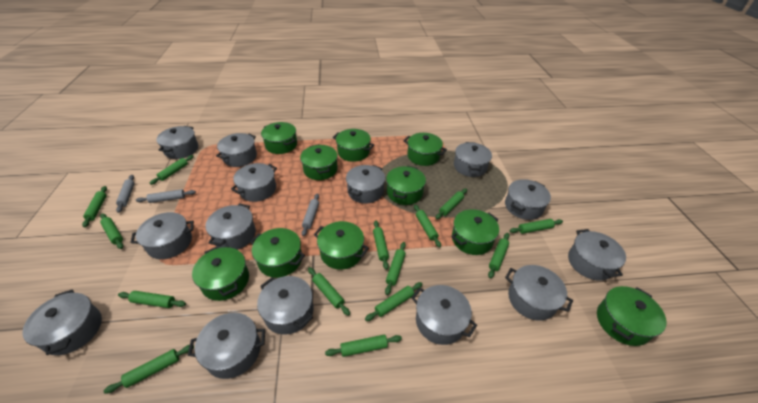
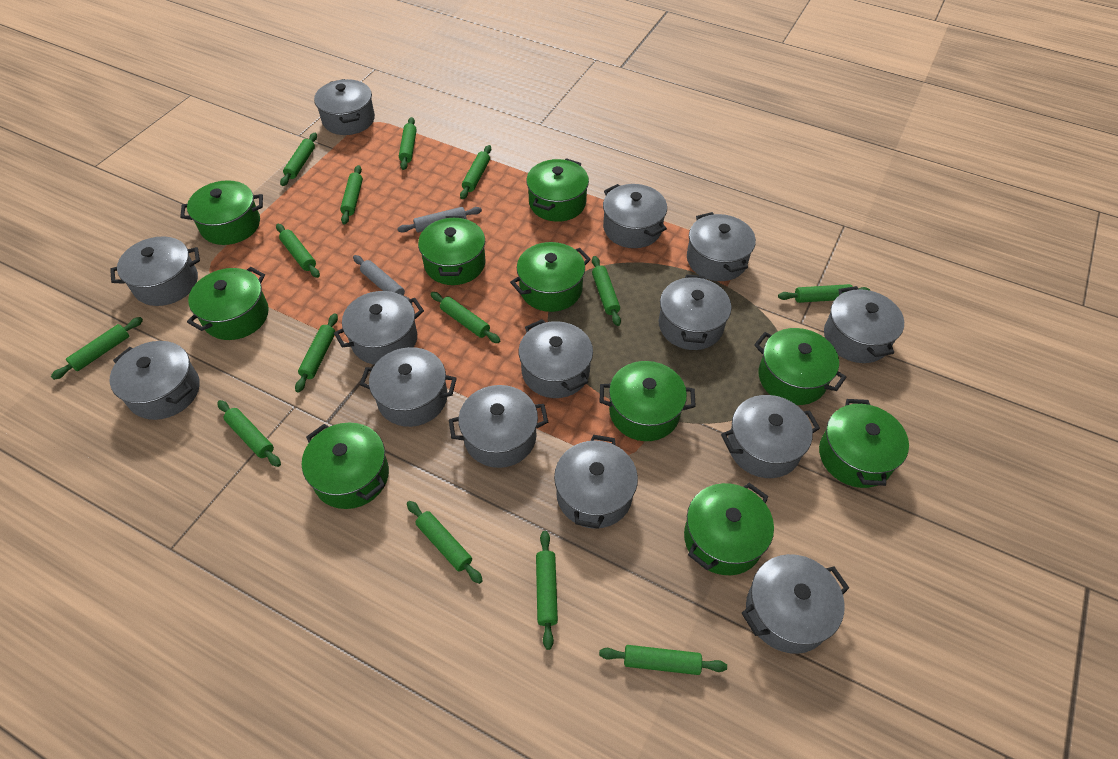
grey rolling pin: 3 -> 2

